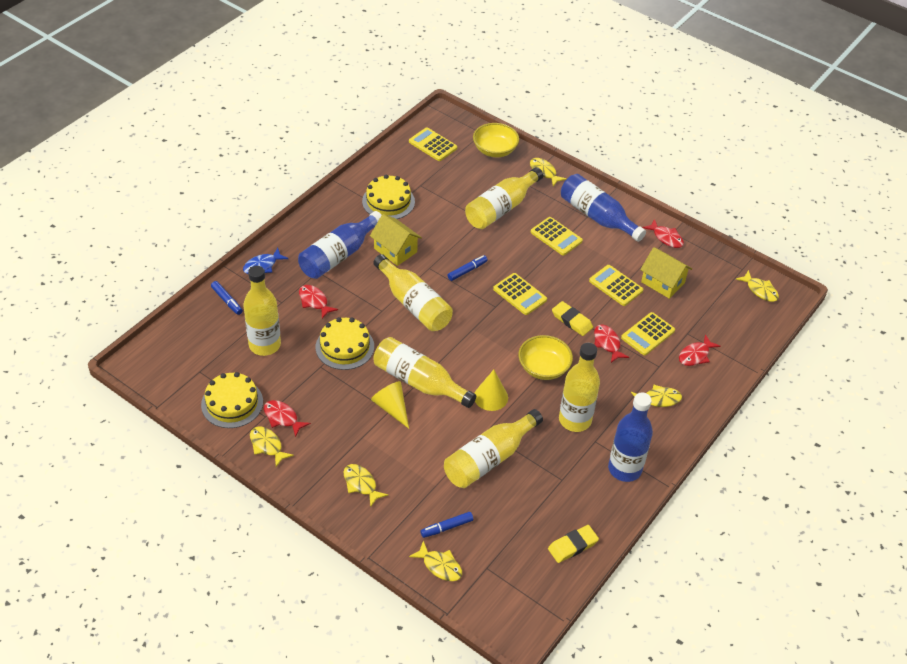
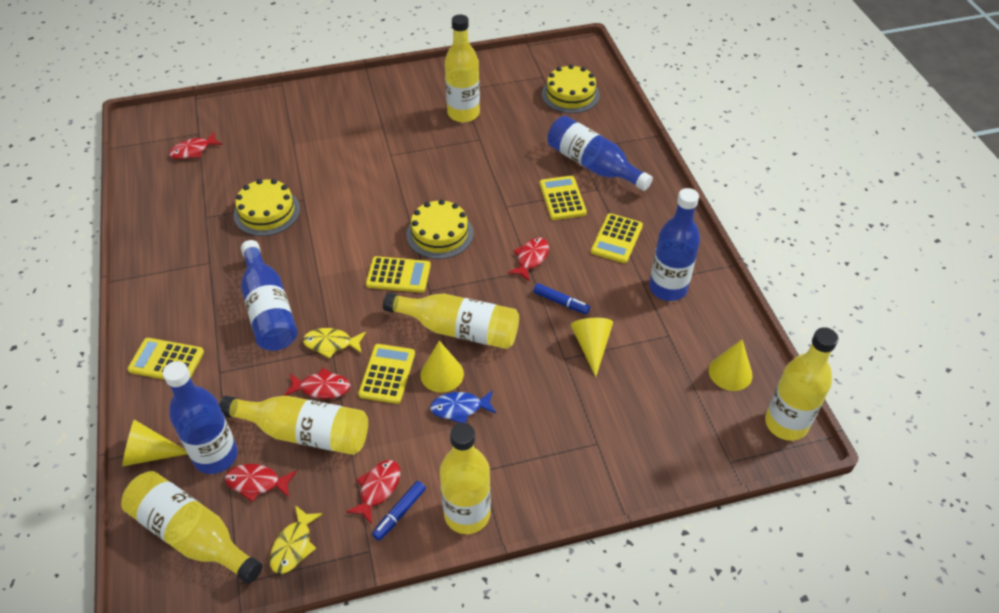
blue bottle: 3 -> 4
blue marker: 3 -> 2
yellow bowl: 2 -> 0
yellow cone: 2 -> 4
yellow eraser: 2 -> 0
yellow fish: 6 -> 2
yellow house: 2 -> 0

